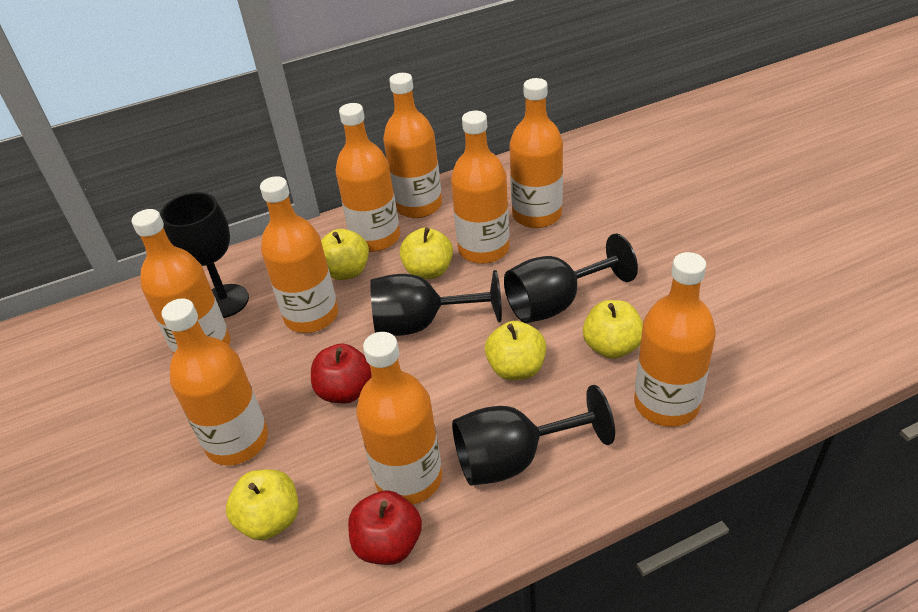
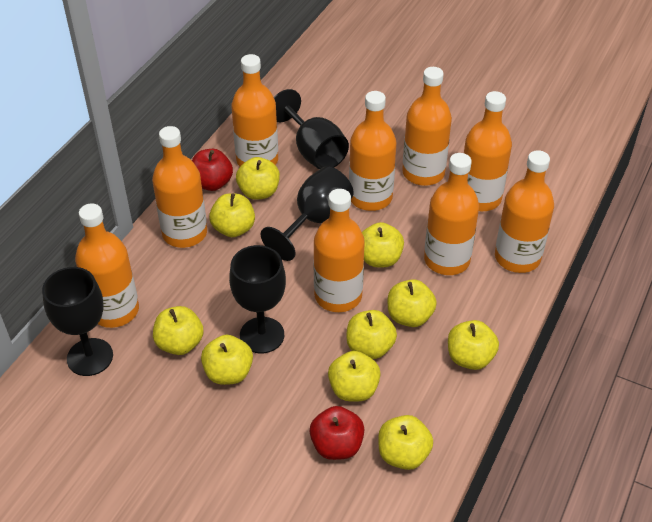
yellow apple: 5 -> 10

